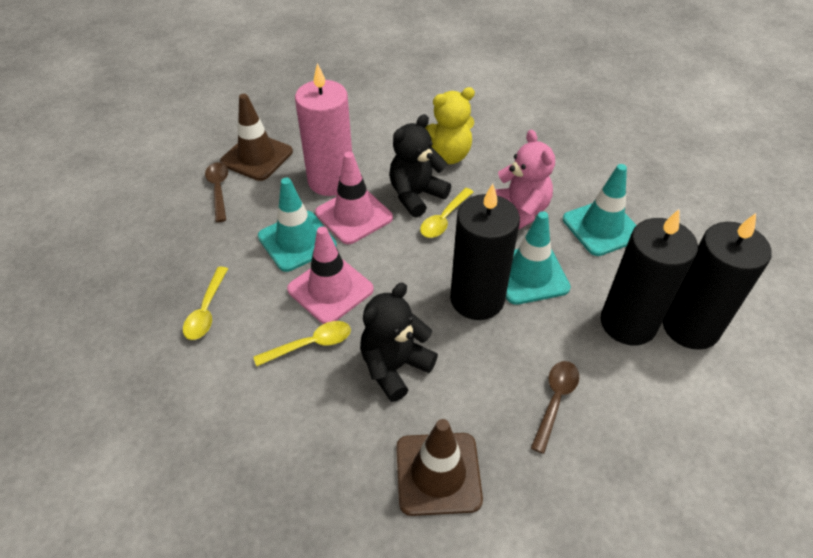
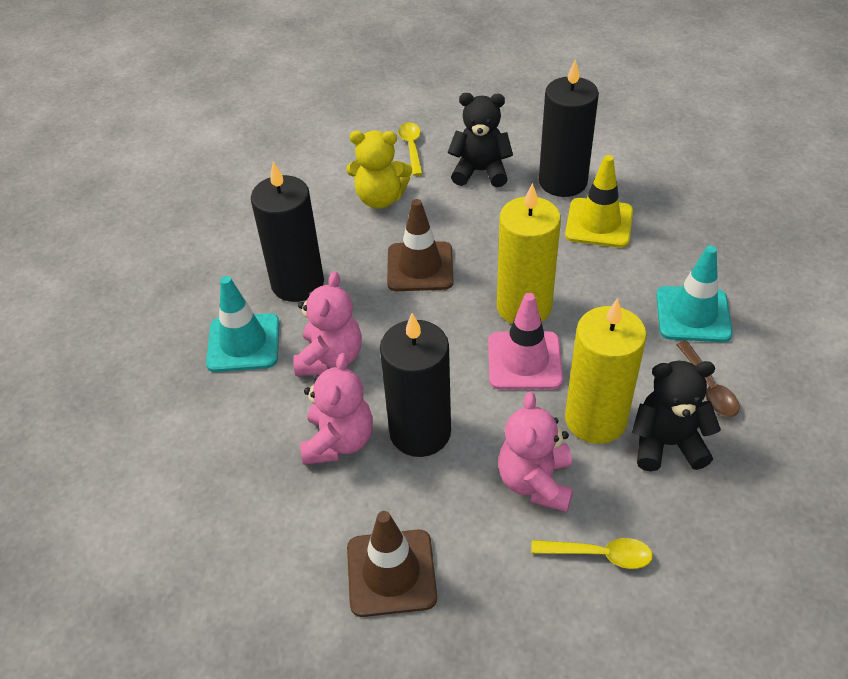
brown spoon: 2 -> 1
pink candle: 1 -> 0
pink teddy bear: 1 -> 3
pink traffic cone: 2 -> 1
turquoise traffic cone: 3 -> 2
yellow candle: 0 -> 2
yellow spoon: 3 -> 2
yellow traffic cone: 0 -> 1

